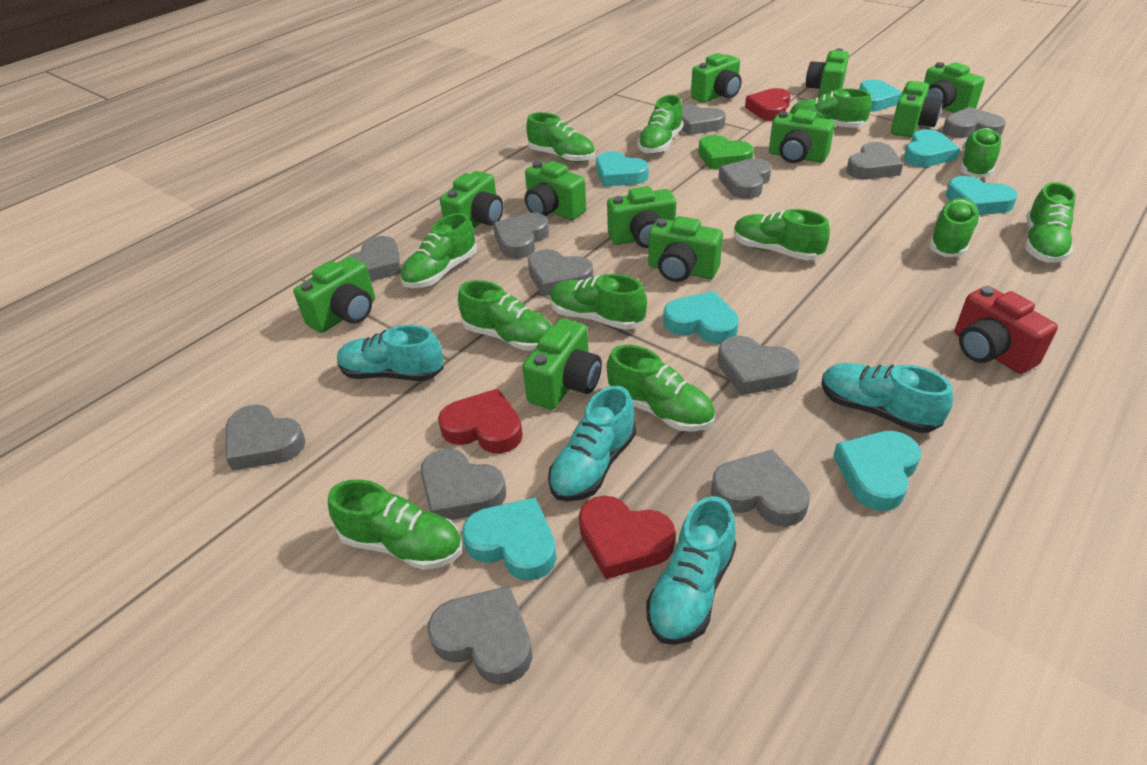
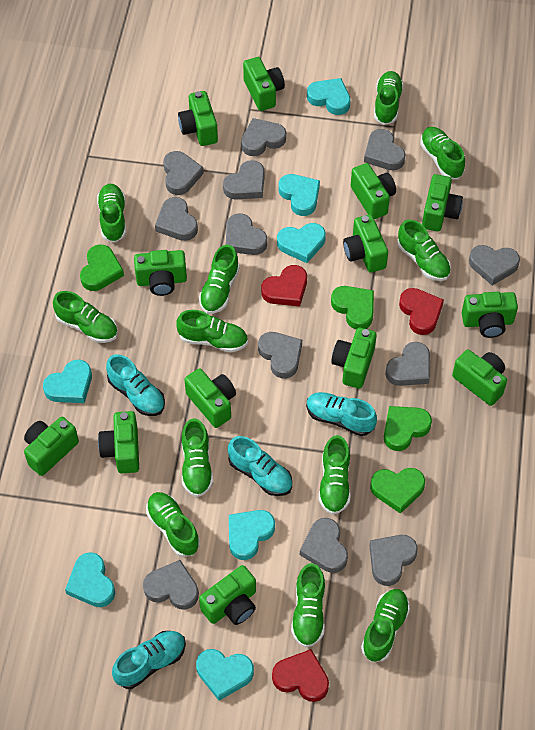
green camera: 11 -> 13
green heart: 1 -> 4
red camera: 1 -> 0

